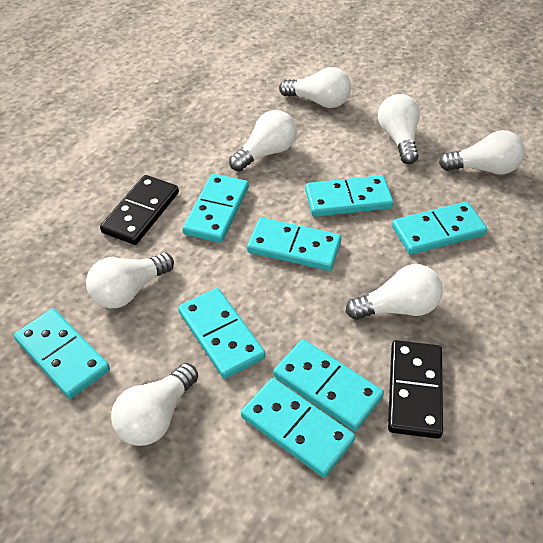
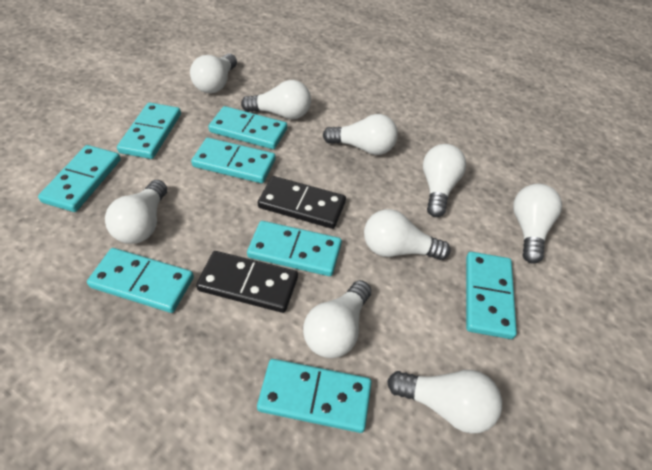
white light bulb: 7 -> 9

